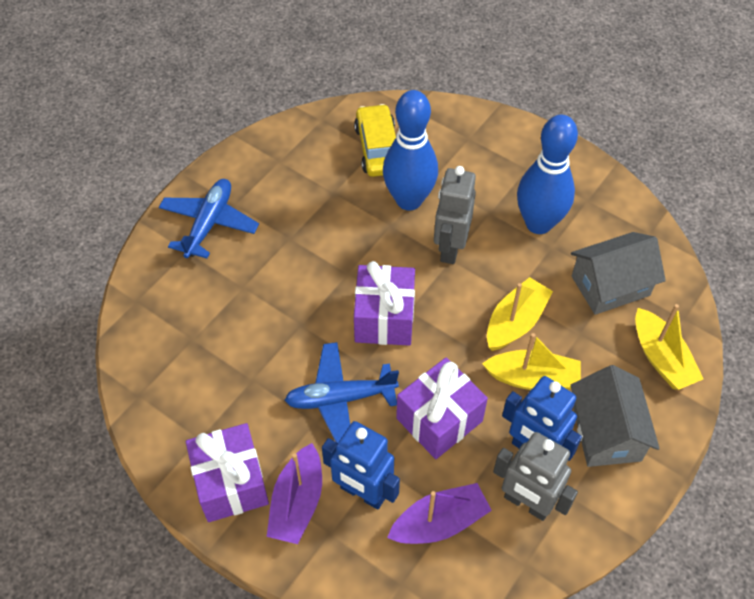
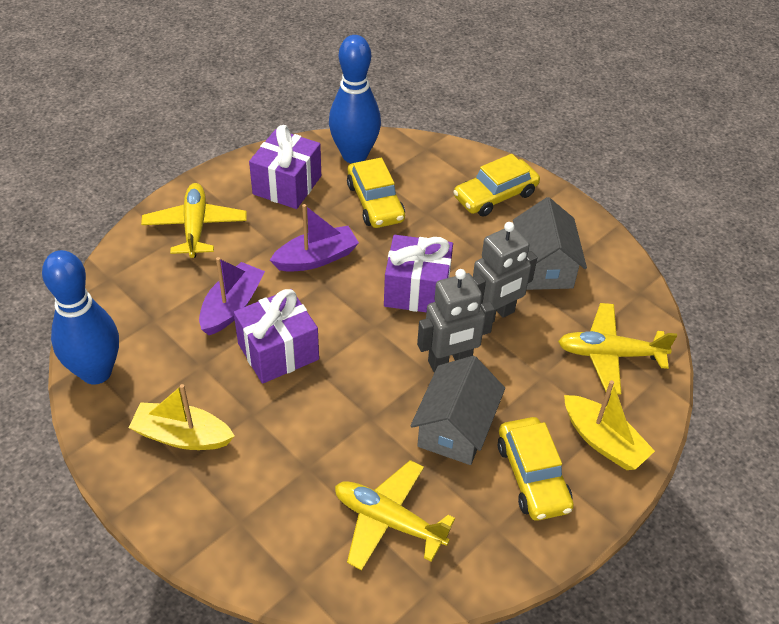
blue plane: 2 -> 0
blue robot: 2 -> 0
yellow boat: 3 -> 2
yellow car: 1 -> 3
yellow plane: 0 -> 3

